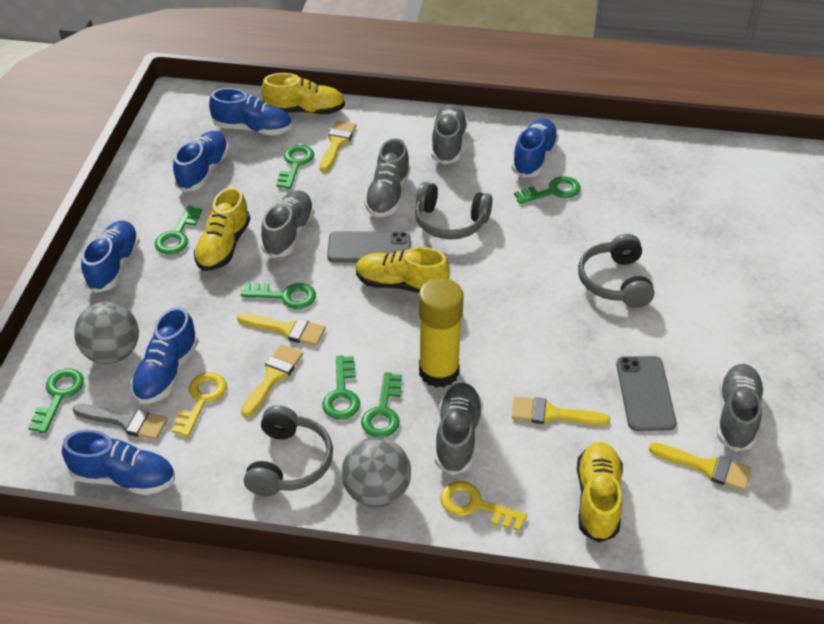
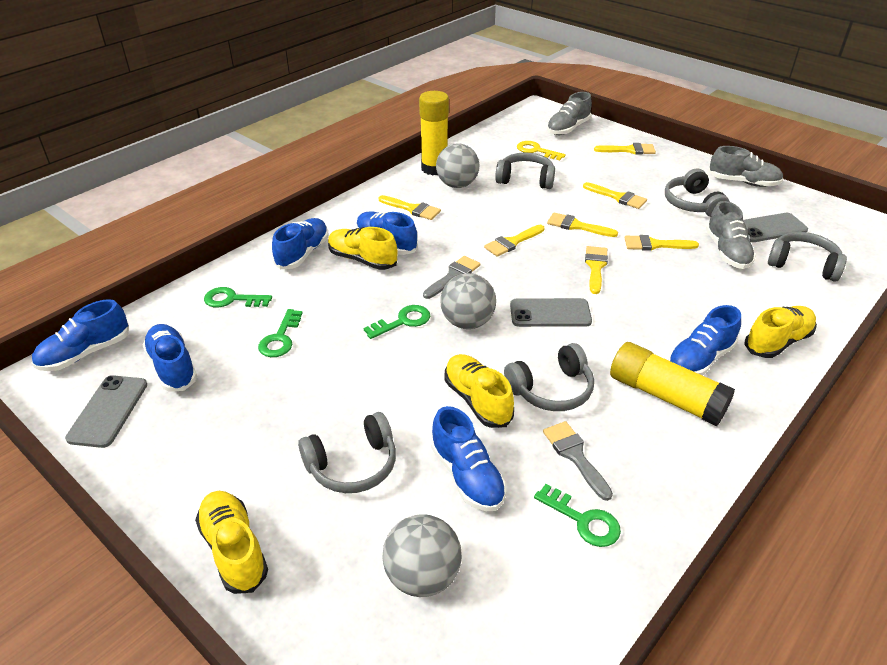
green key: 7 -> 4
grey ball: 2 -> 3
grey brush: 1 -> 2
grey headphones: 3 -> 5
grey phone: 2 -> 3
grey shoe: 5 -> 3
yellow brush: 5 -> 7
yellow glue stick: 1 -> 2
yellow key: 2 -> 1

